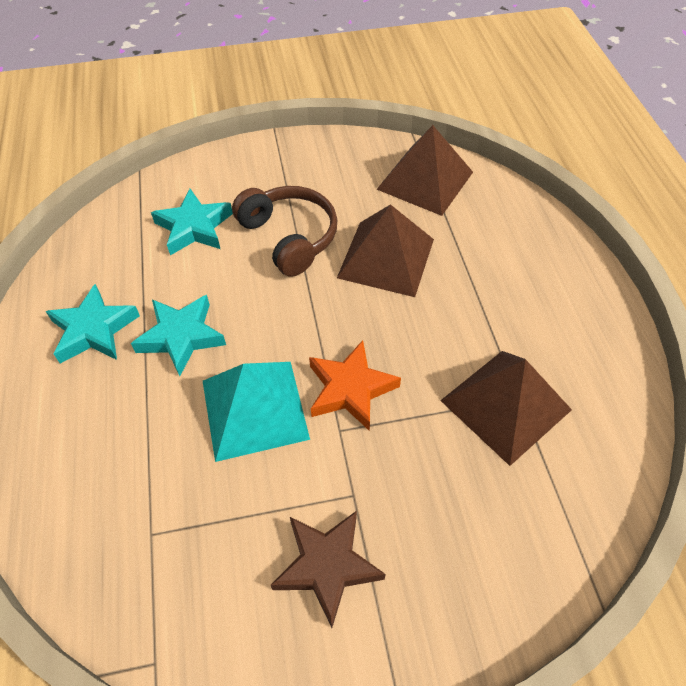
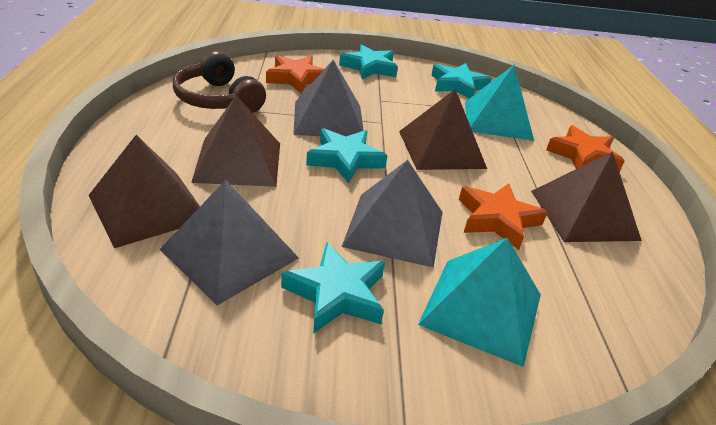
brown pyramid: 3 -> 4
brown star: 1 -> 0
grey pyramid: 0 -> 3
orange star: 1 -> 3
turquoise pyramid: 1 -> 2
turquoise star: 3 -> 4

